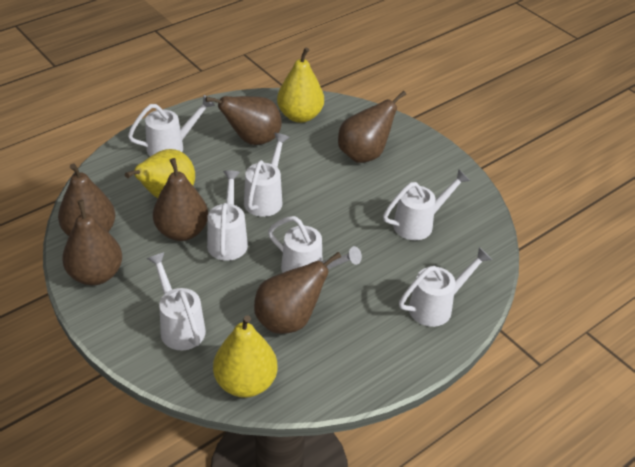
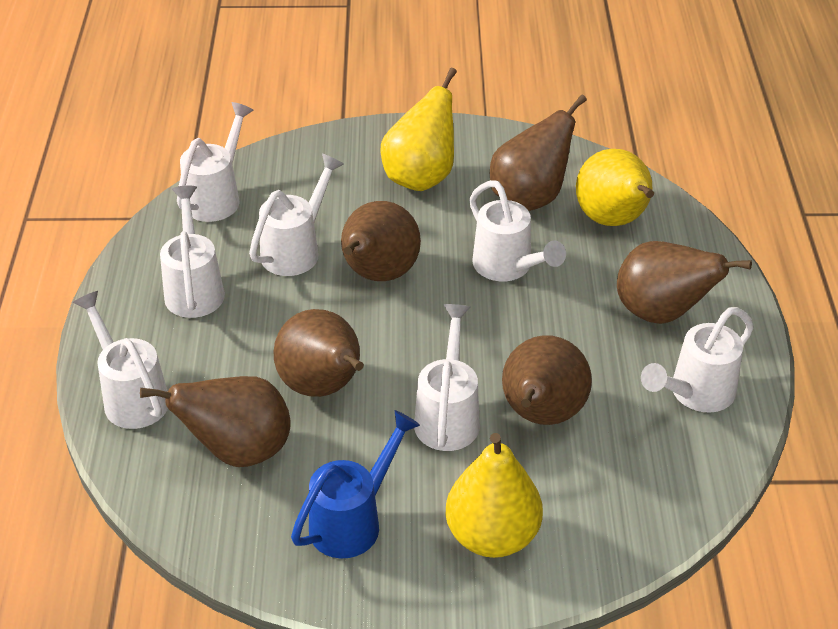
blue watering can: 0 -> 1

